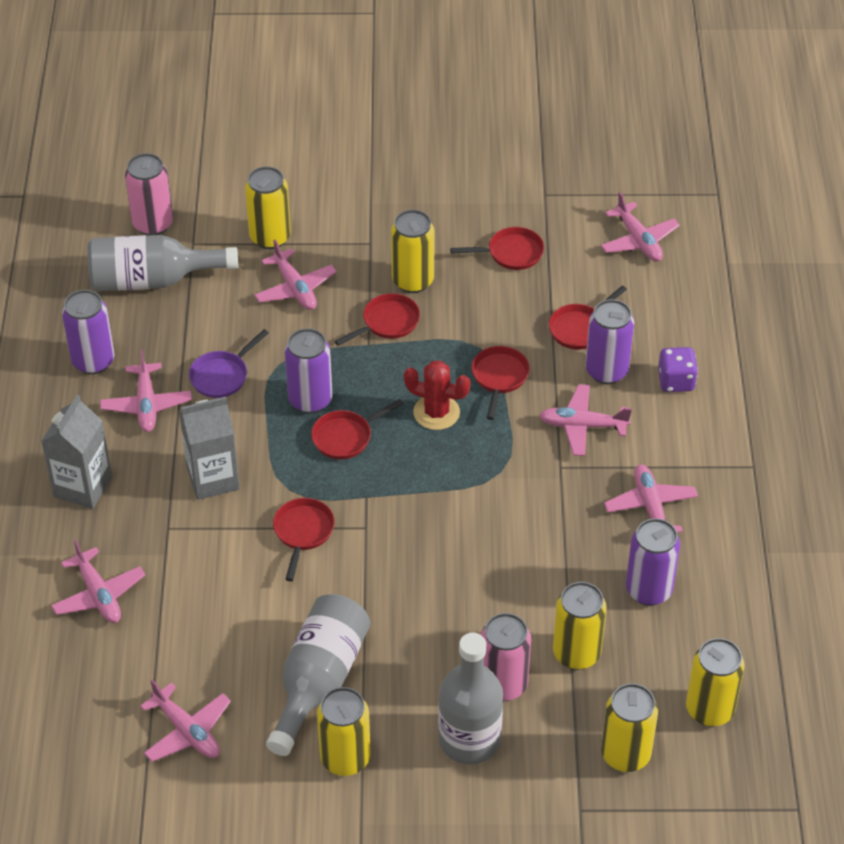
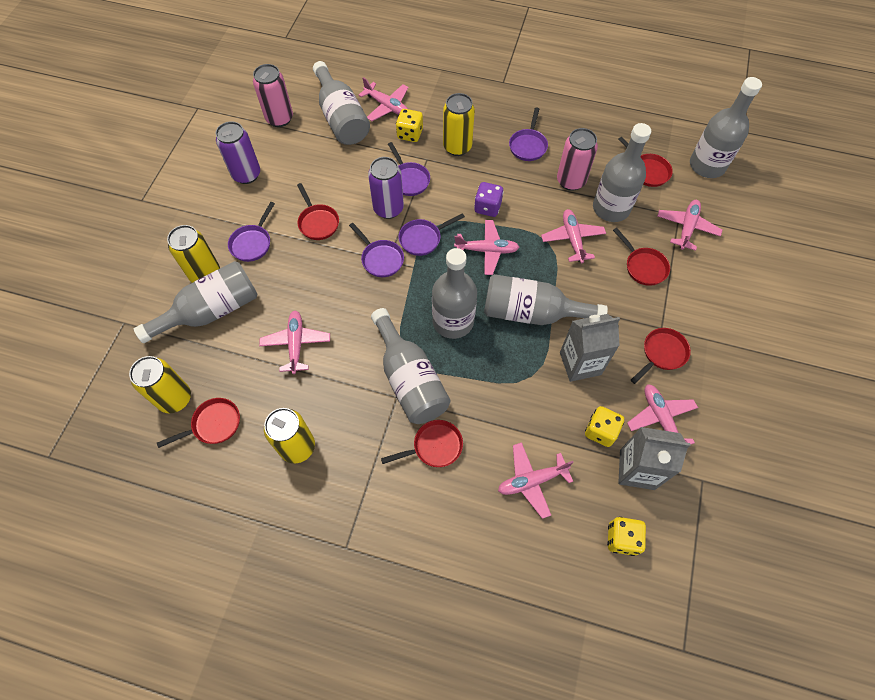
grey bottle: 3 -> 7
purple can: 4 -> 2
purple pan: 1 -> 5
red cactus: 1 -> 0
yellow can: 6 -> 4
yellow dice: 0 -> 3

